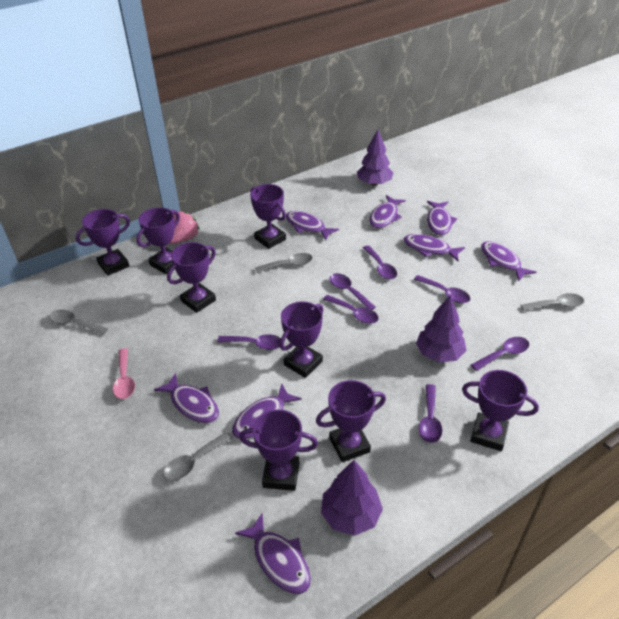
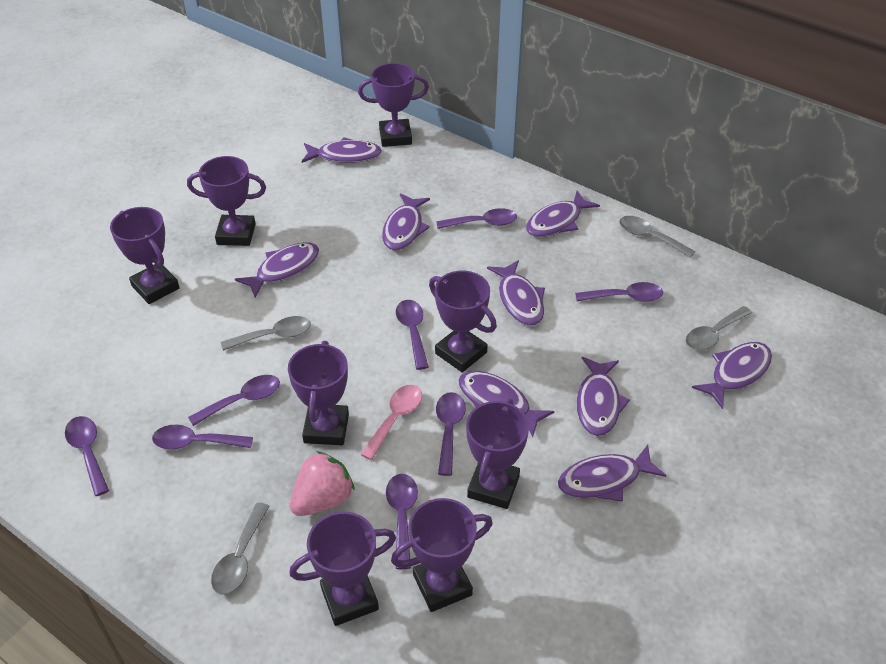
purple fish: 8 -> 9
purple spoon: 7 -> 8
purple tree: 3 -> 0

